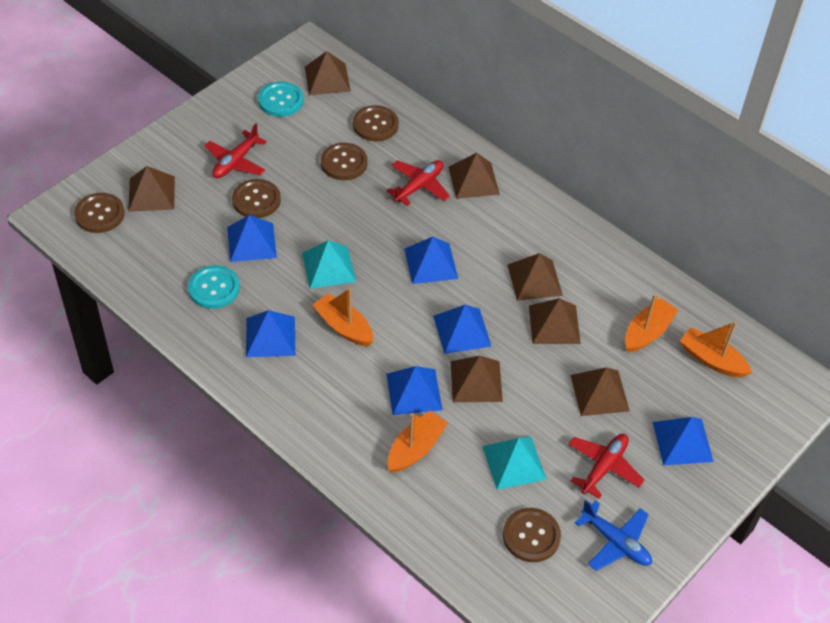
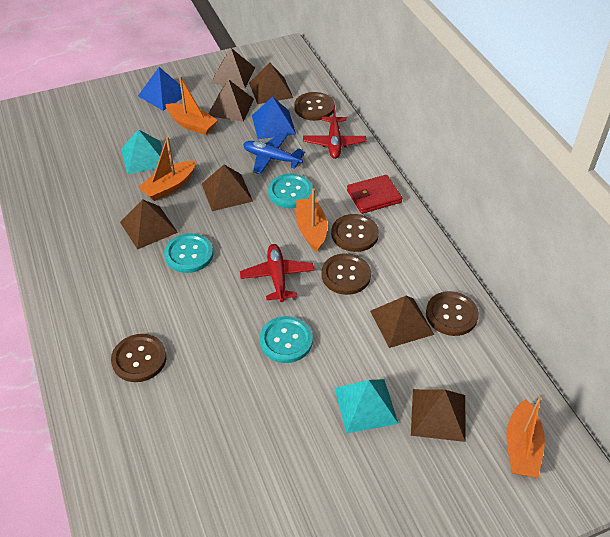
blue pyramid: 6 -> 2
red plane: 3 -> 2
red wallet: 0 -> 1
turquoise button: 2 -> 3

